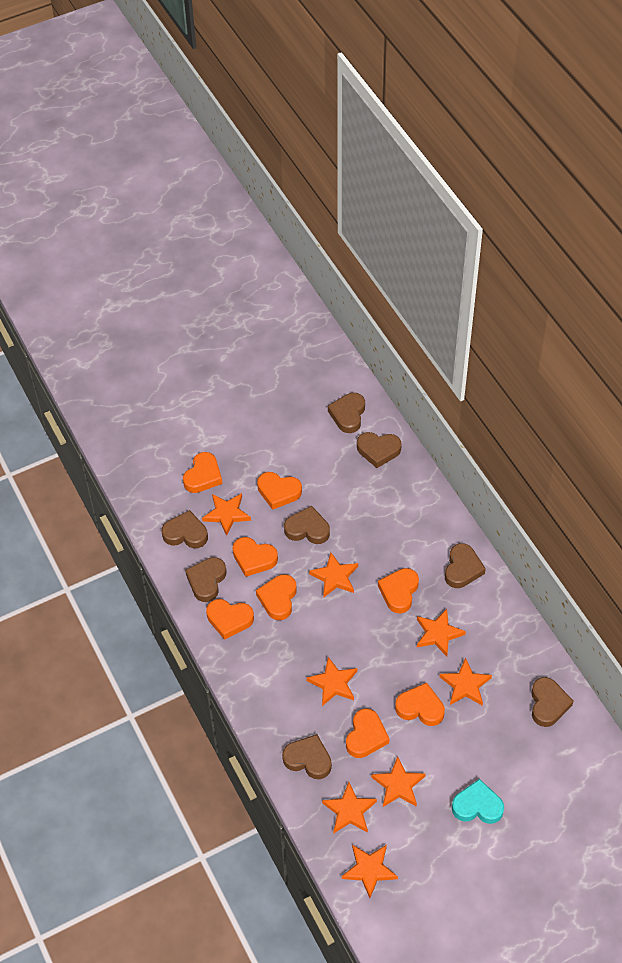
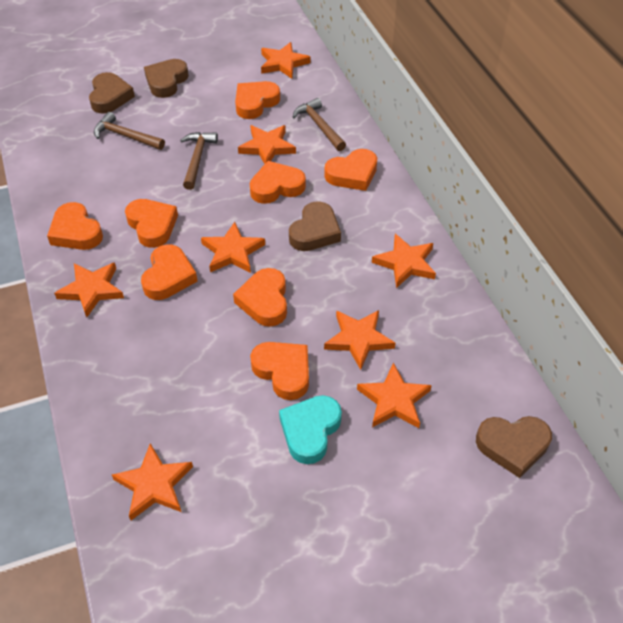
brown hammer: 0 -> 3
brown heart: 8 -> 4

